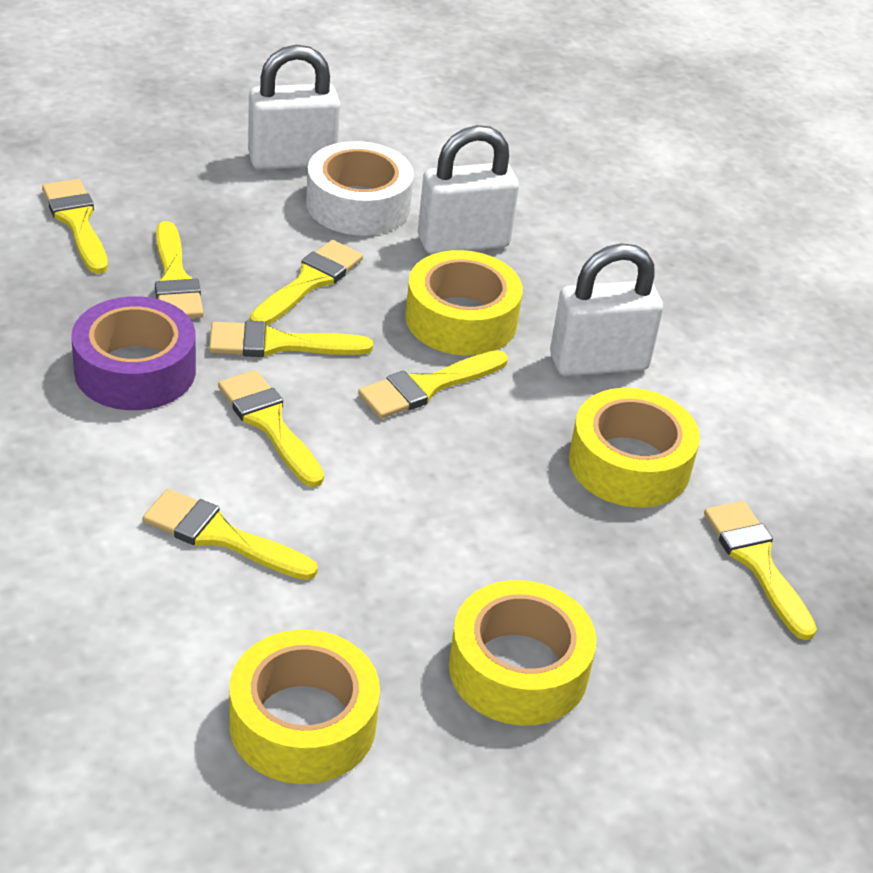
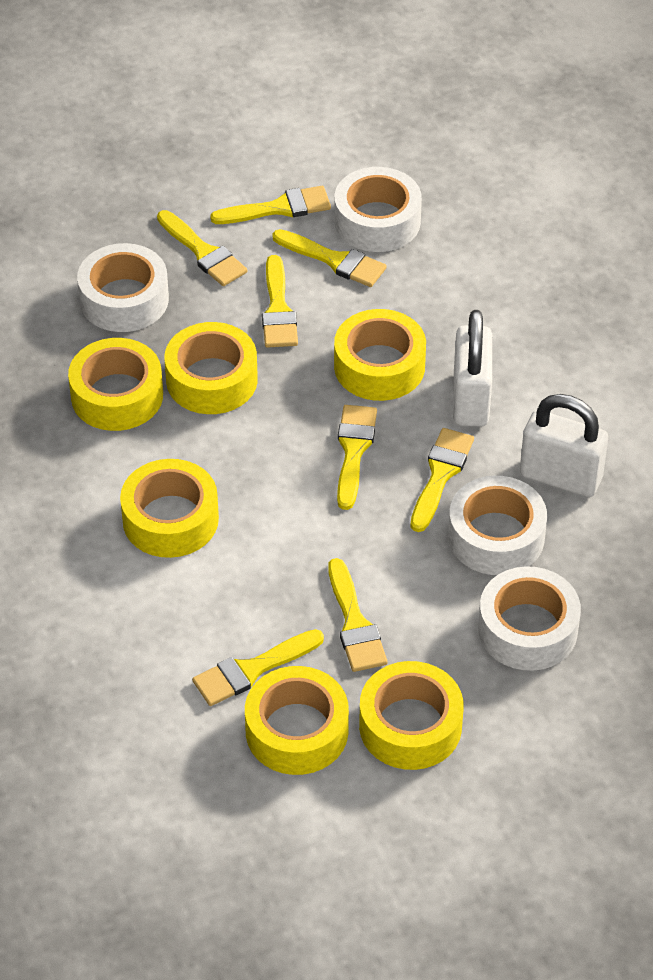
purple tape: 1 -> 0
white padlock: 3 -> 2
white tape: 1 -> 4
yellow tape: 4 -> 6

